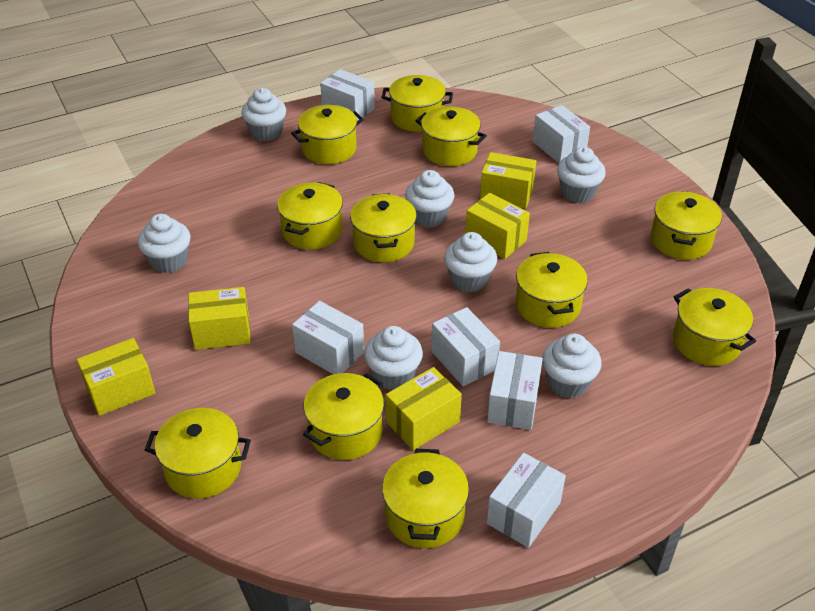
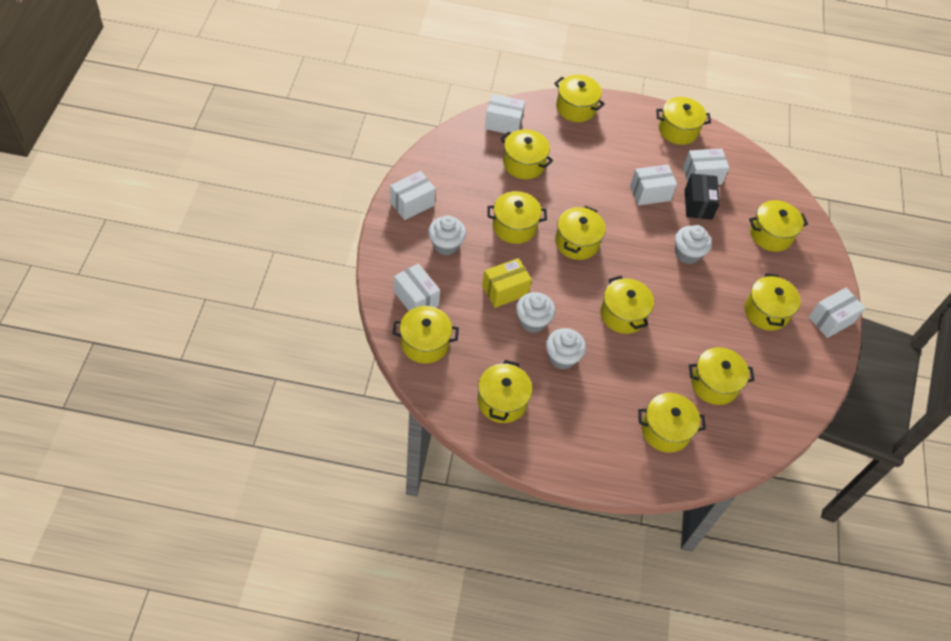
black box: 0 -> 1
white cupcake: 7 -> 4
yellow box: 5 -> 1
yellow pot: 11 -> 12

